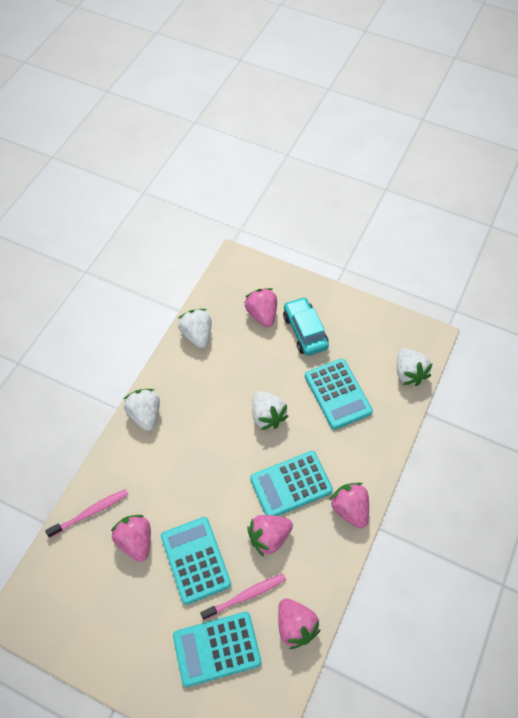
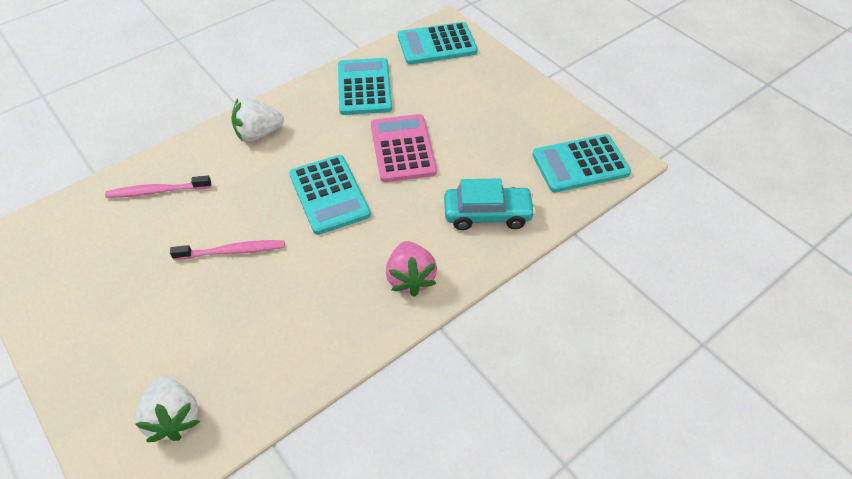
pink calculator: 0 -> 1
pink strawberry: 5 -> 1
white strawberry: 4 -> 2

